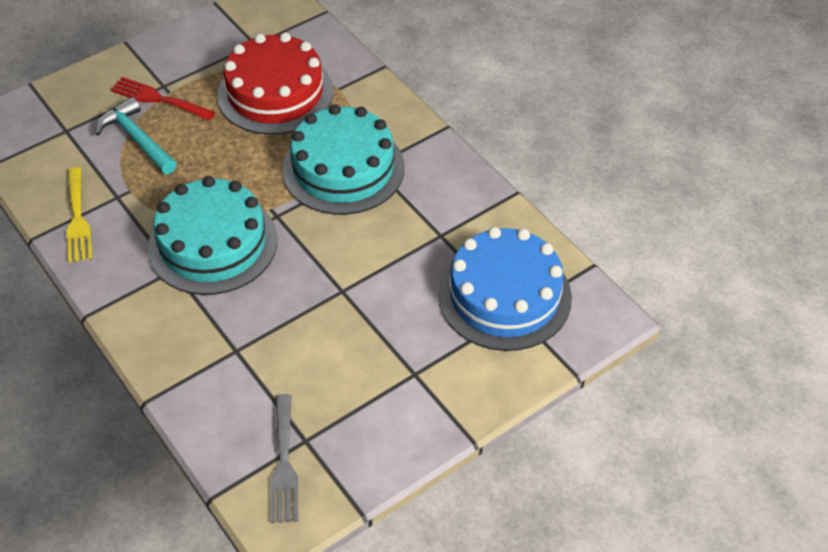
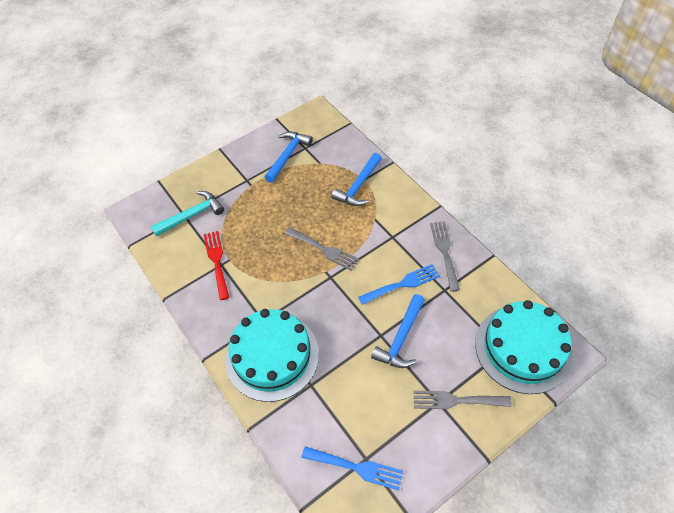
blue cake: 1 -> 0
blue fork: 0 -> 2
blue hammer: 0 -> 3
grey fork: 1 -> 3
red cake: 1 -> 0
yellow fork: 1 -> 0

